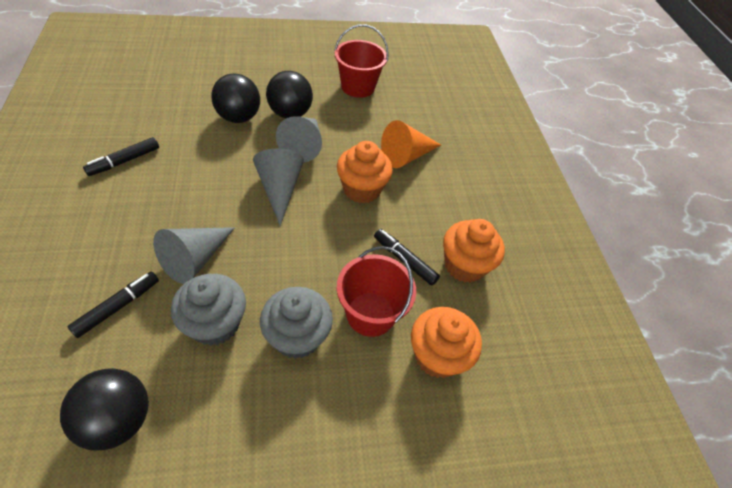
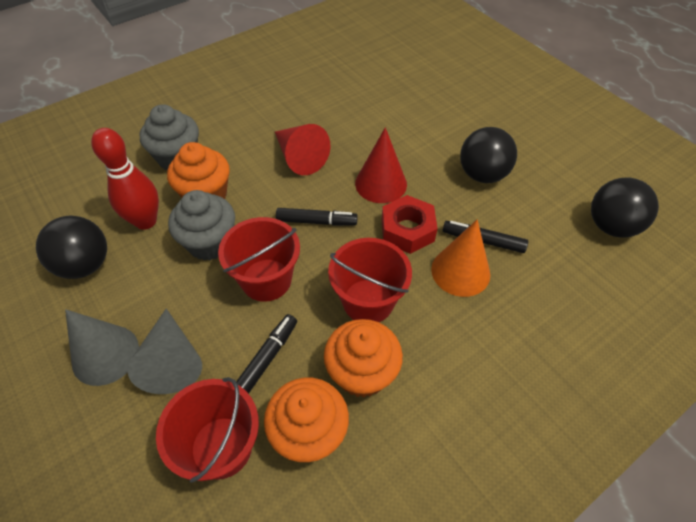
grey cone: 3 -> 2
red bowling pin: 0 -> 1
red bucket: 2 -> 3
red cone: 0 -> 2
red nut: 0 -> 1

